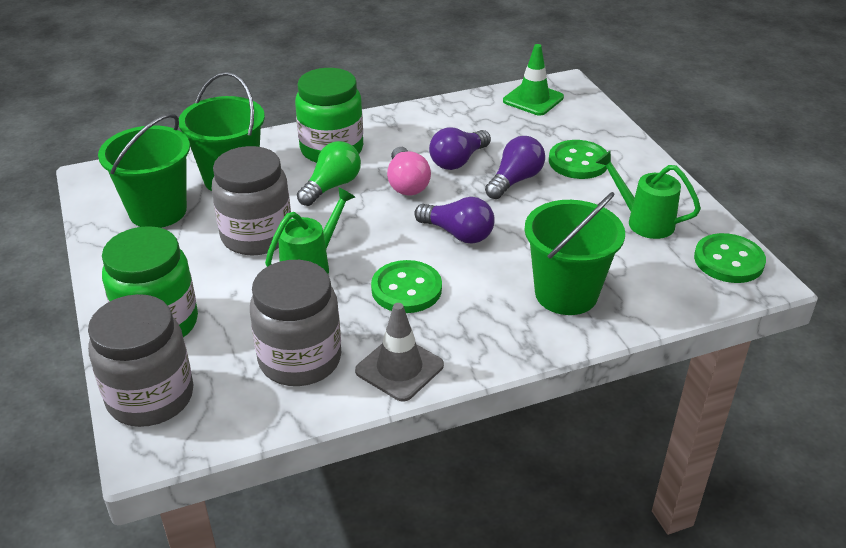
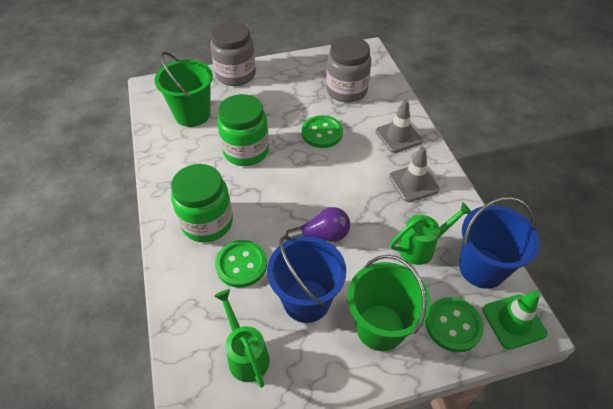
blue bucket: 0 -> 2
green bucket: 3 -> 2
green light bulb: 1 -> 0
grey jar: 3 -> 2
grey traffic cone: 1 -> 2
pink light bulb: 1 -> 0
purple light bulb: 3 -> 1

